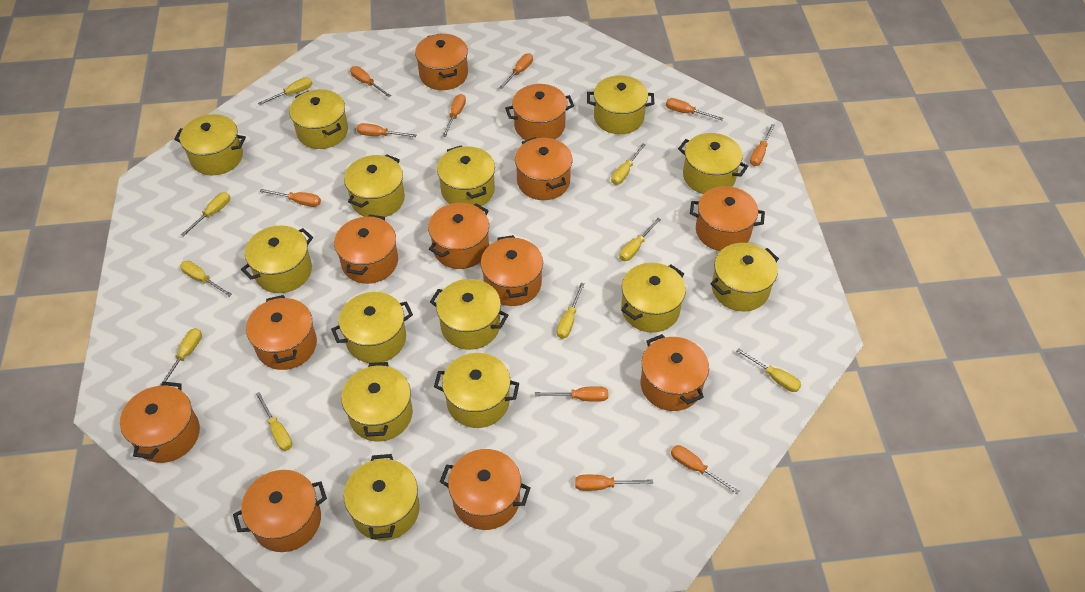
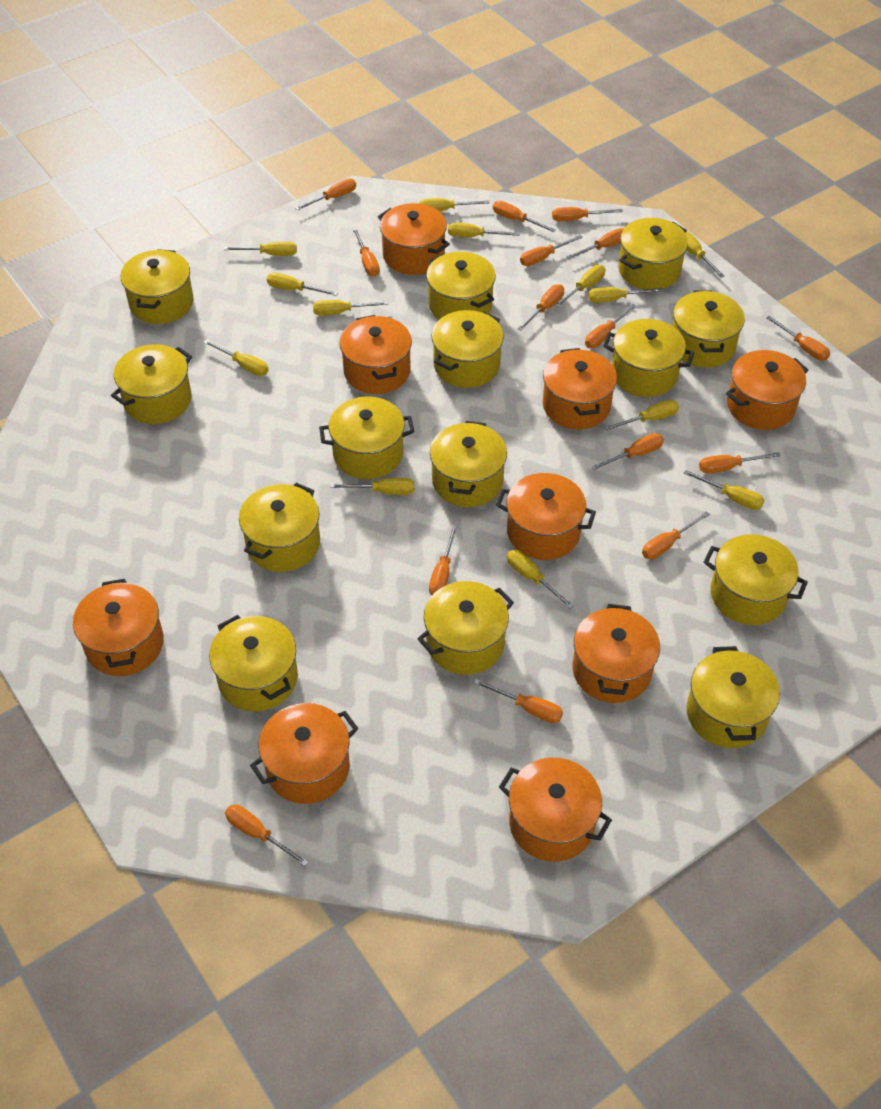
orange pot: 12 -> 9
orange screwdriver: 10 -> 15
yellow screwdriver: 9 -> 13

